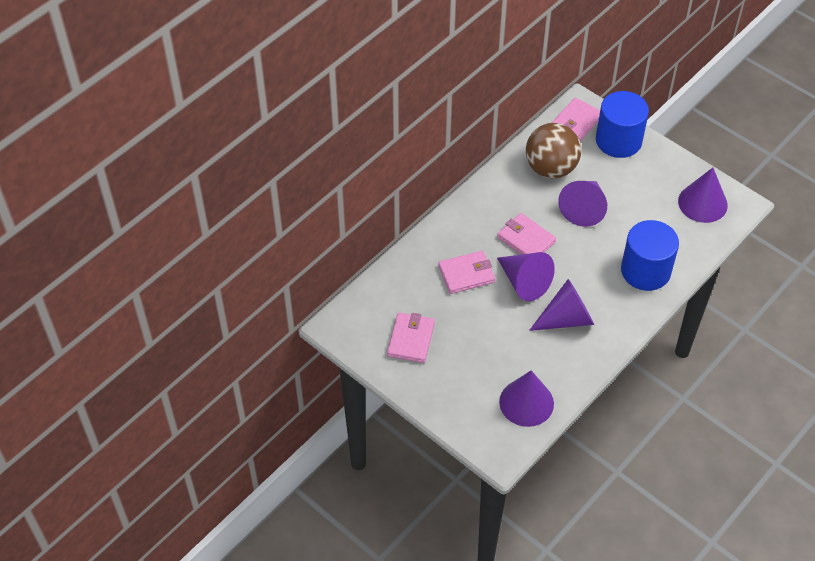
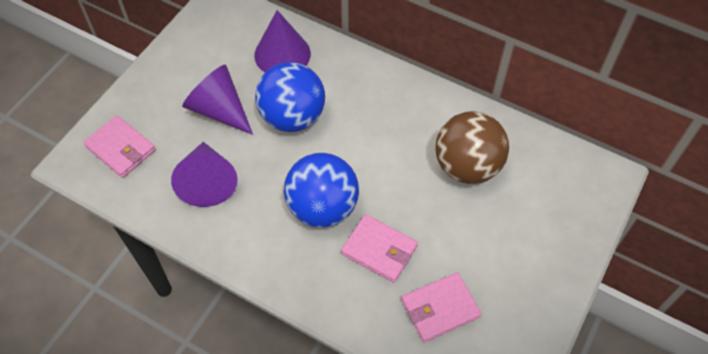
blue ball: 0 -> 2
blue cylinder: 2 -> 0
pink wallet: 4 -> 3
purple cone: 5 -> 3

